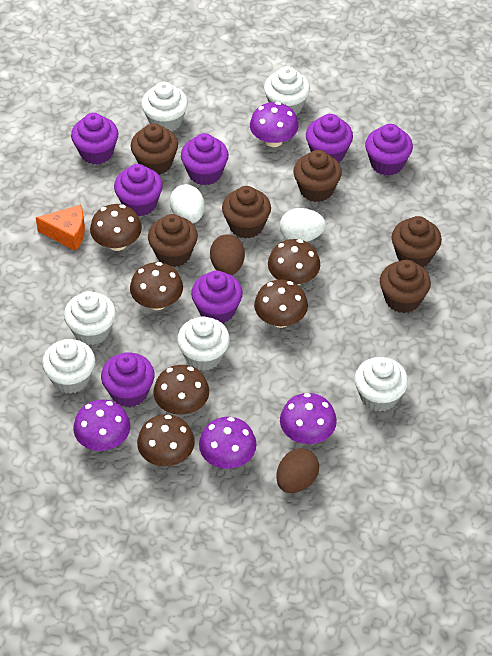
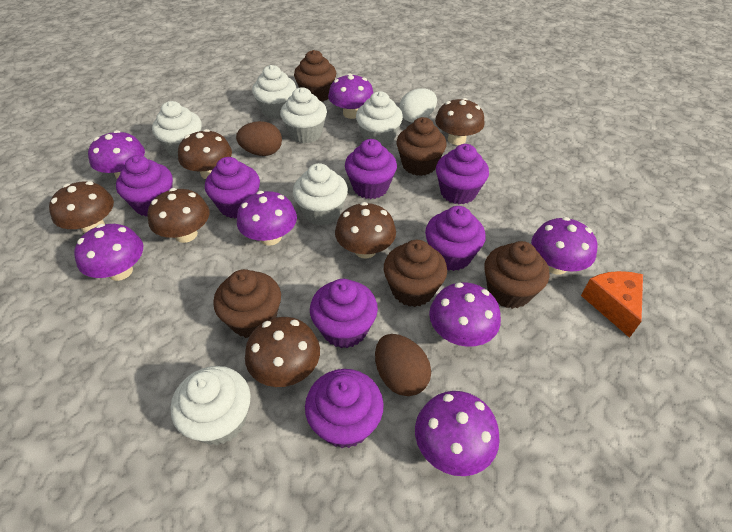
brown cupcake: 6 -> 5
purple mushroom: 4 -> 7
white egg: 2 -> 1

